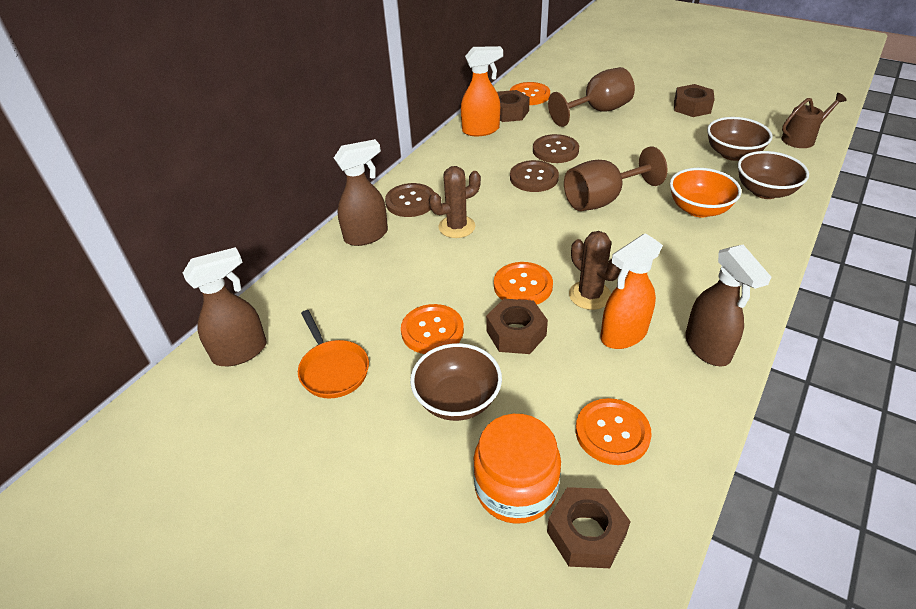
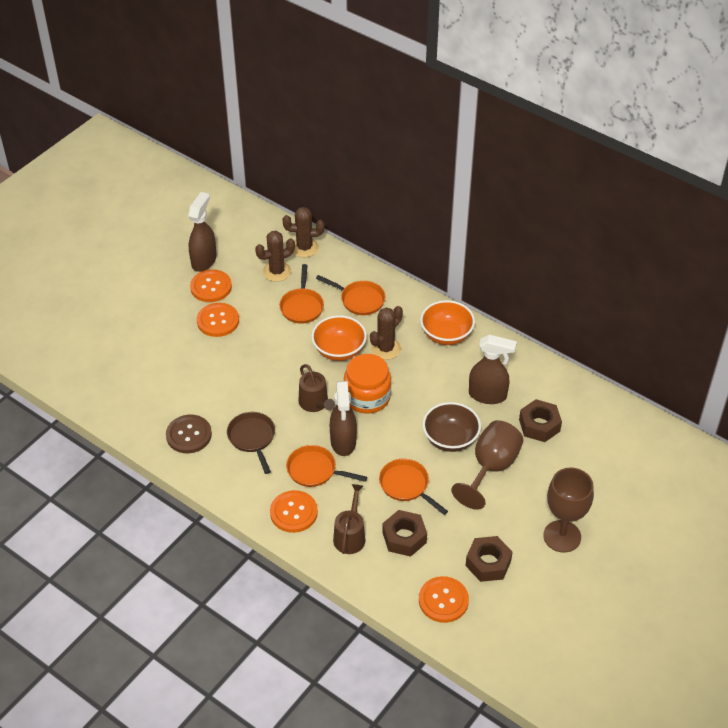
brown bowl: 3 -> 1
brown button: 3 -> 1
brown cactus: 2 -> 3
brown nut: 4 -> 3
brown pan: 0 -> 1
brown watering can: 1 -> 2
orange bowl: 1 -> 2
orange pan: 1 -> 4
orange spray bottle: 2 -> 0

